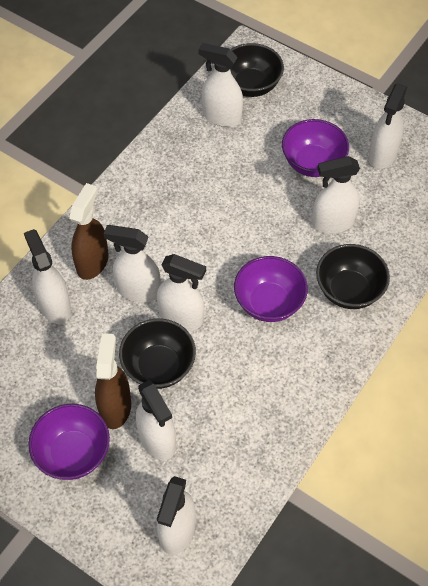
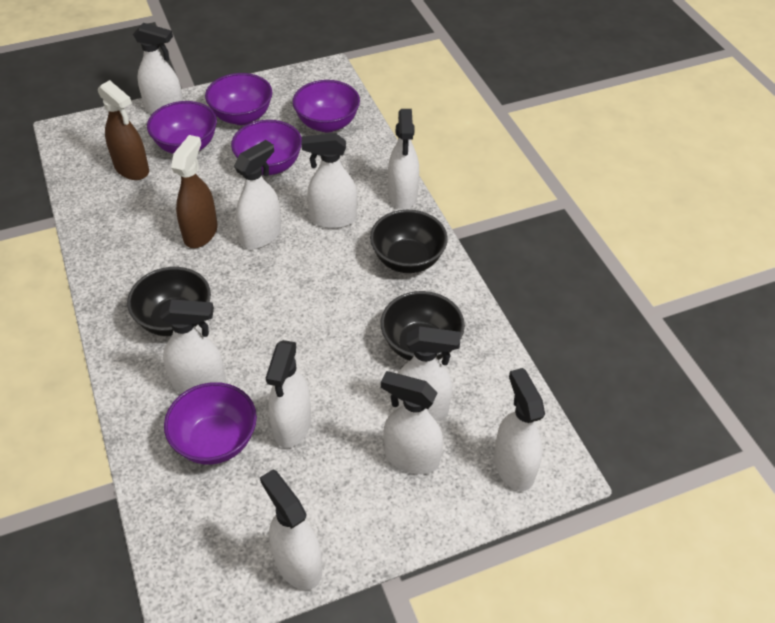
purple bowl: 3 -> 5
white spray bottle: 8 -> 10

